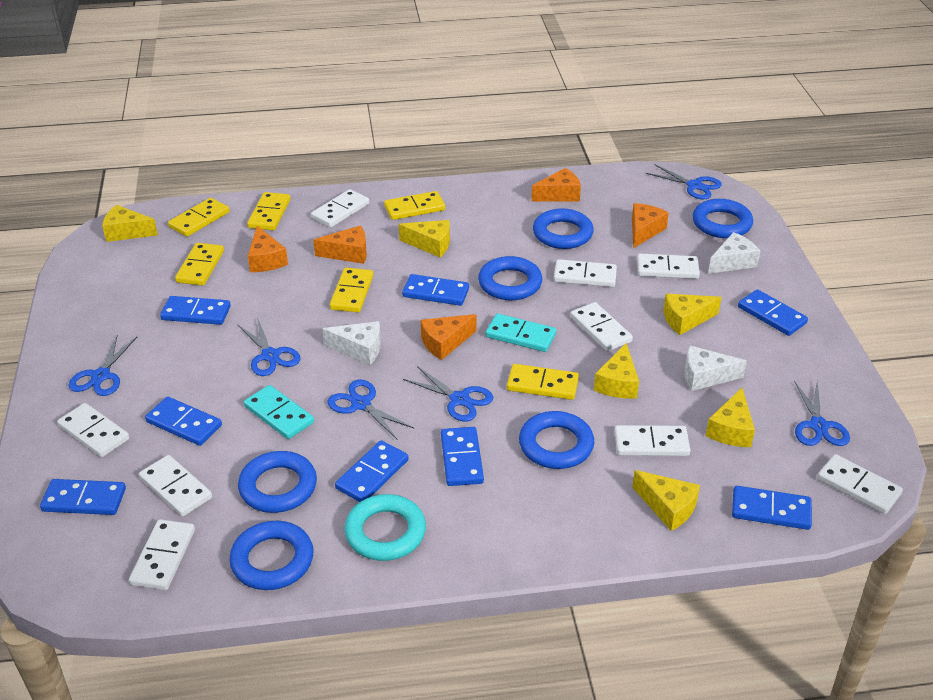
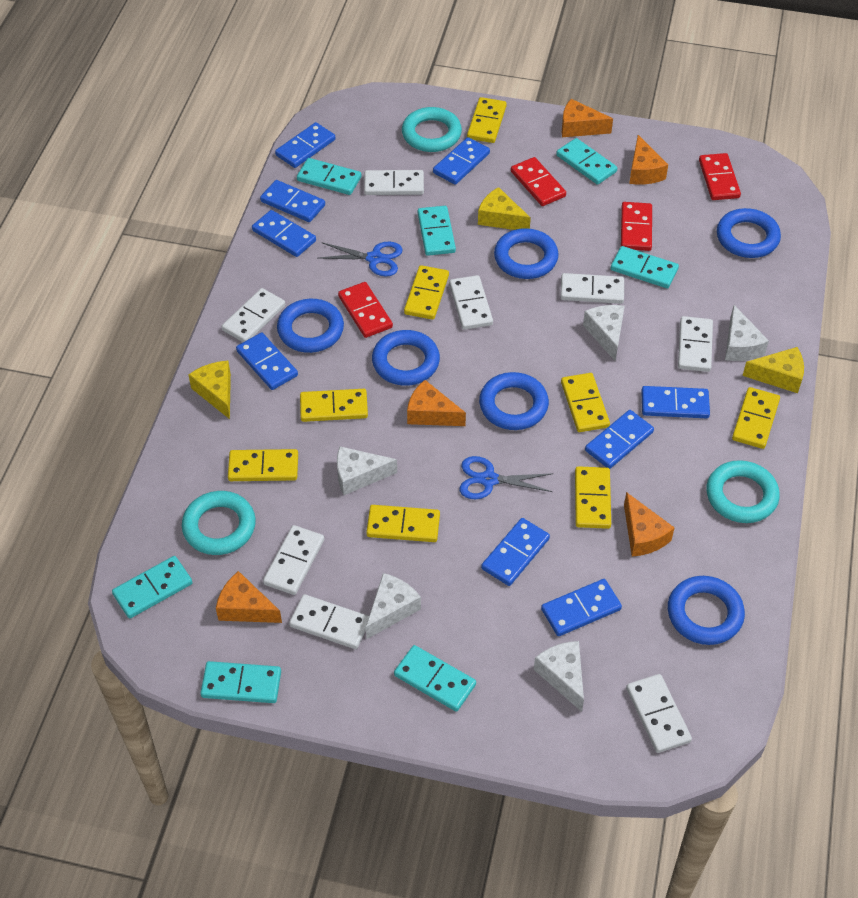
blue domino: 8 -> 9
blue scissors: 6 -> 2
red domino: 0 -> 4
turquoise domino: 2 -> 7
turquoise ring: 1 -> 3
white cheese: 3 -> 5
white domino: 9 -> 8
yellow cheese: 6 -> 3
yellow domino: 6 -> 8

